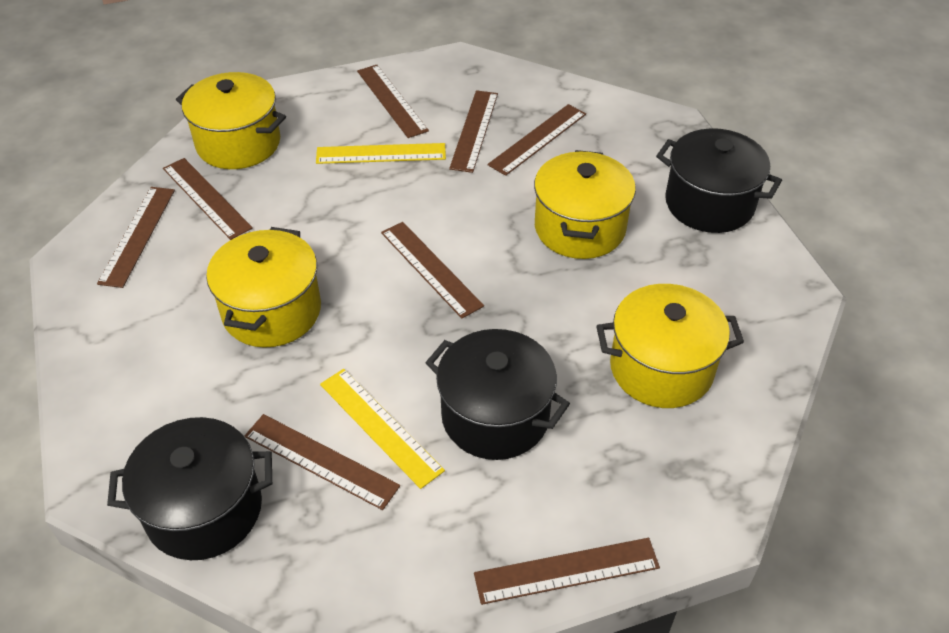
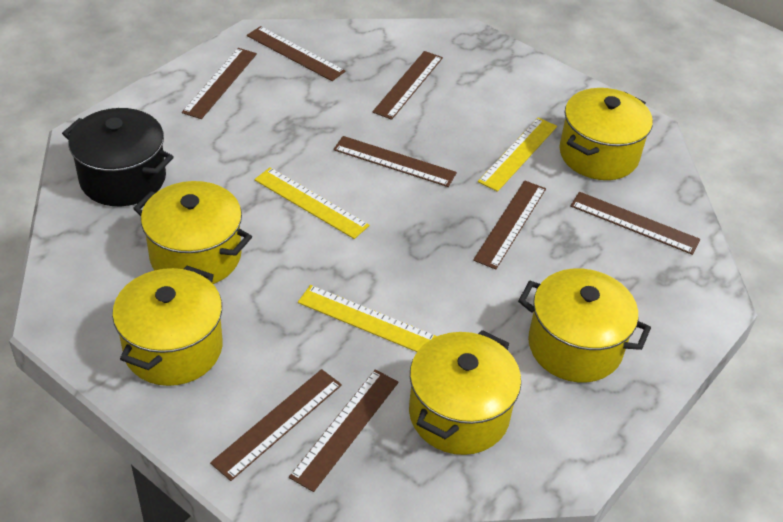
black pot: 3 -> 1
yellow pot: 4 -> 5
yellow ruler: 2 -> 3

